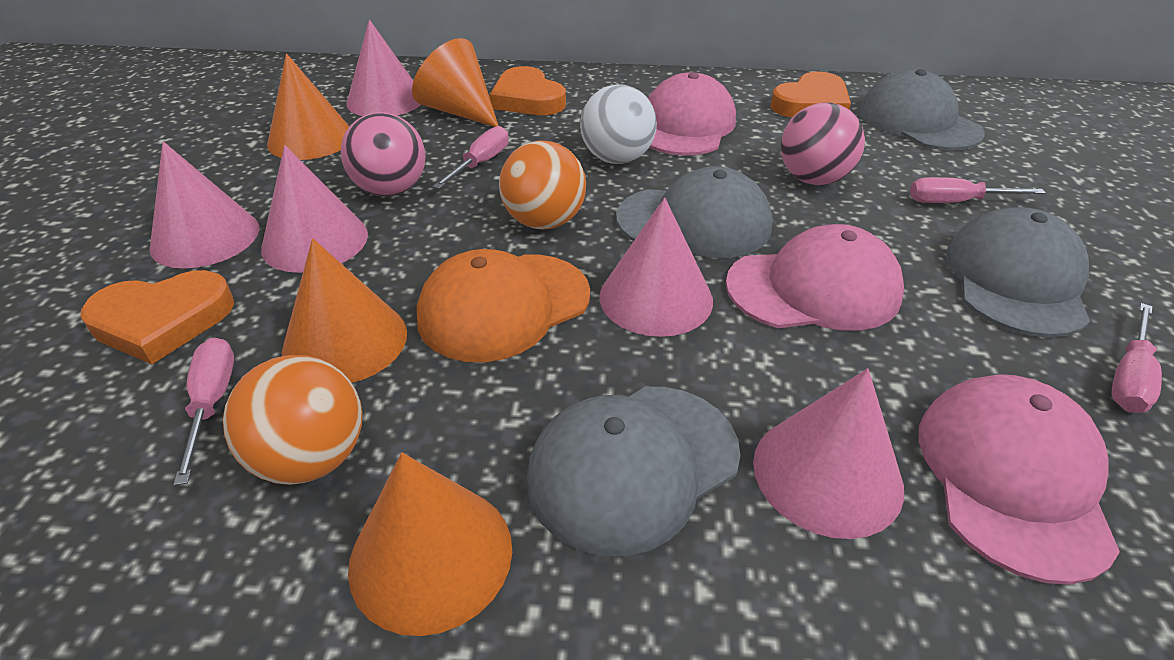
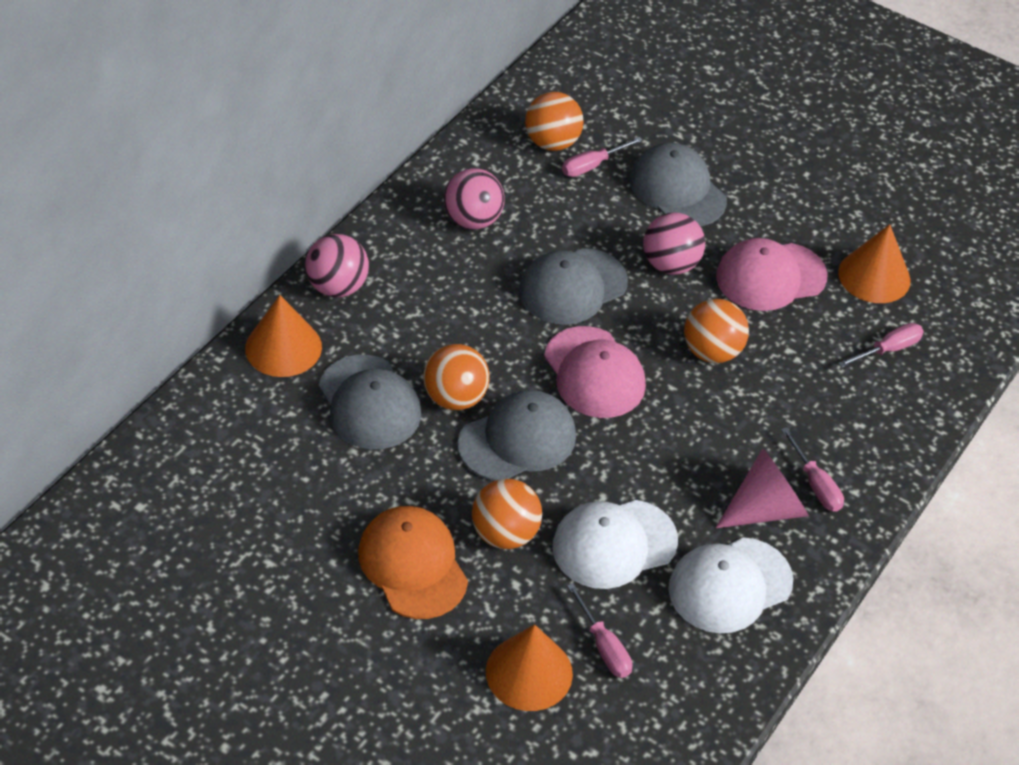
orange ball: 2 -> 4
orange cone: 4 -> 3
orange heart: 3 -> 0
pink ball: 2 -> 3
pink cap: 3 -> 2
pink cone: 5 -> 1
white ball: 1 -> 0
white cap: 0 -> 2

